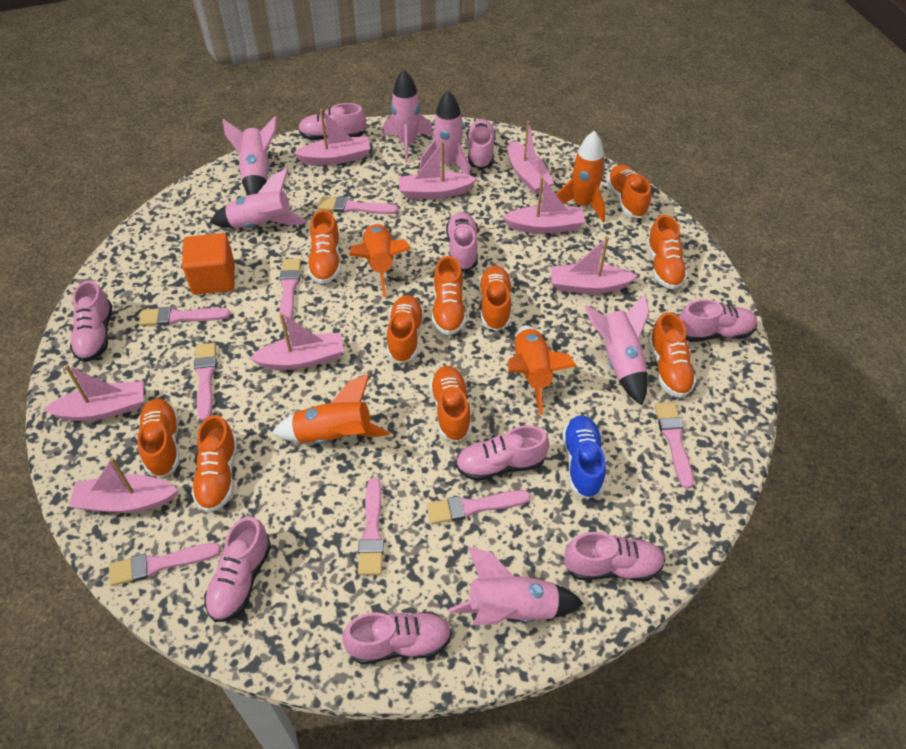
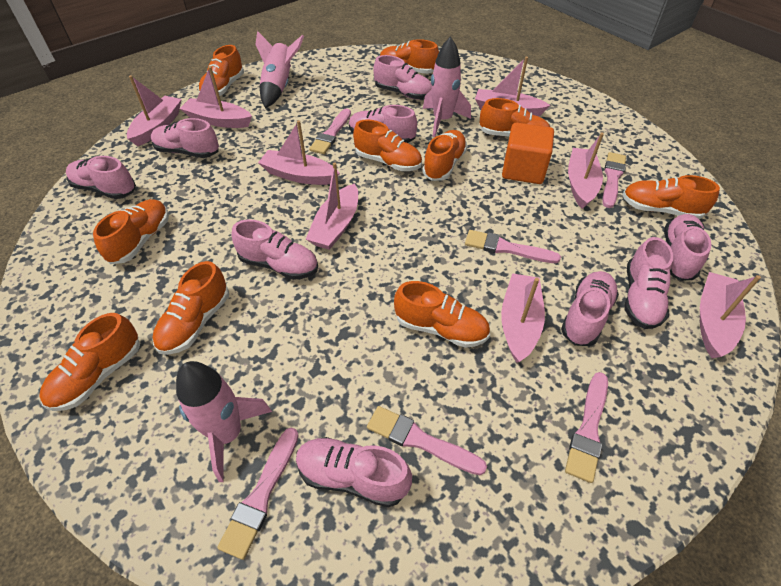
blue shoe: 1 -> 0
orange rocket: 4 -> 0
pink brush: 8 -> 6
pink rocket: 6 -> 3

